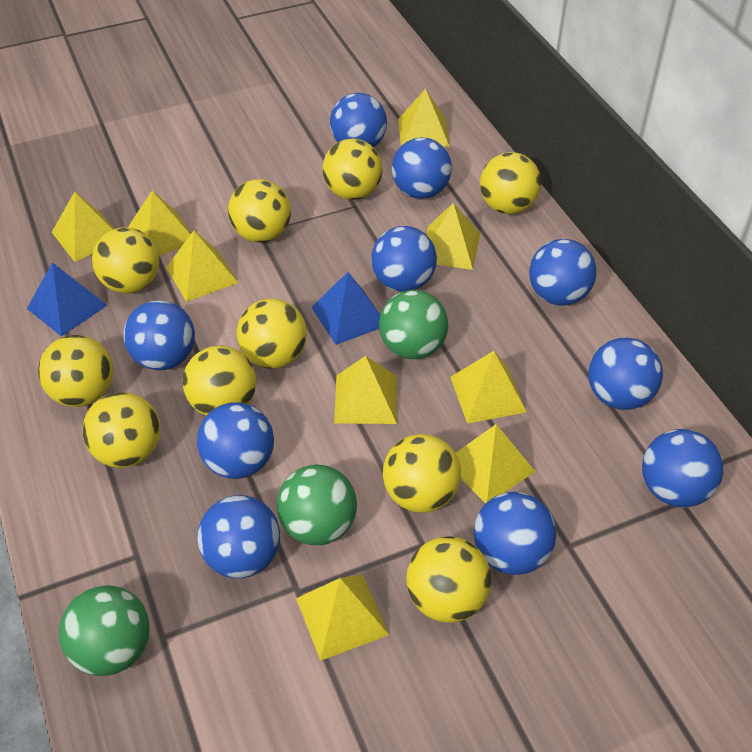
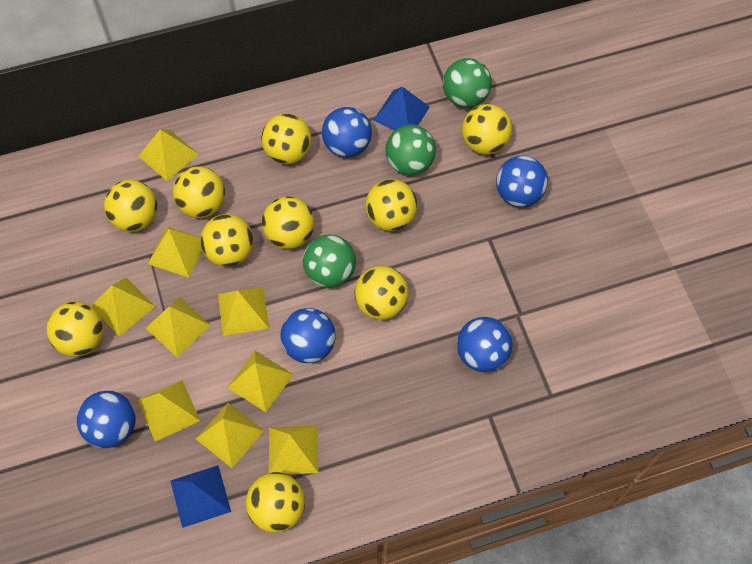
blue ball: 10 -> 5

